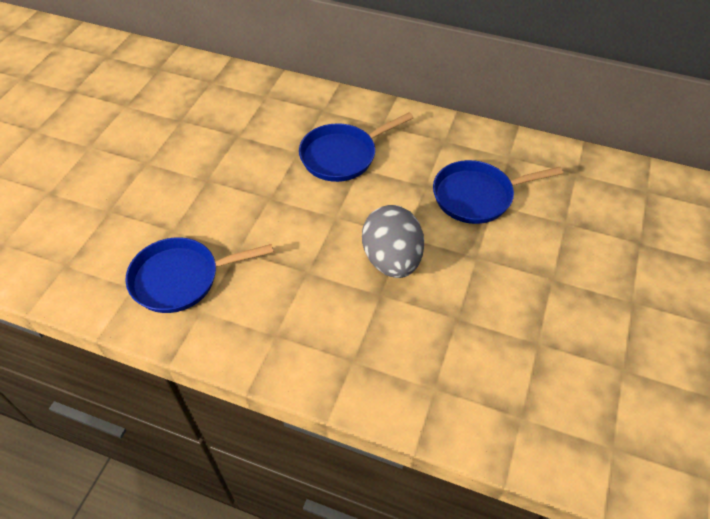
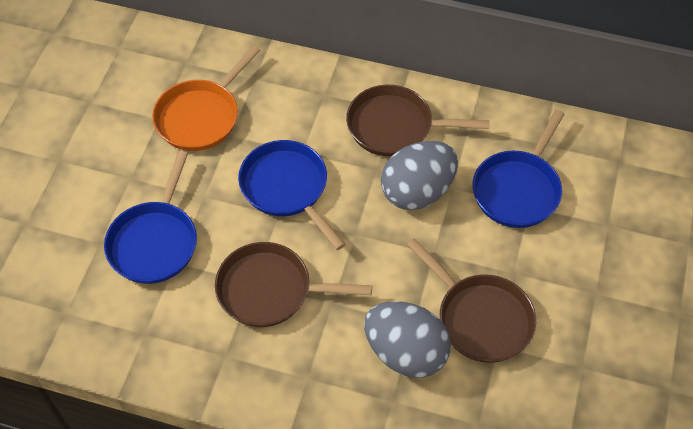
brown pan: 0 -> 3
grey egg: 1 -> 2
orange pan: 0 -> 1

